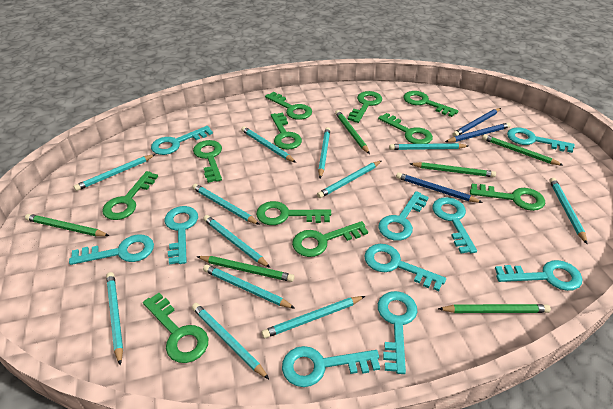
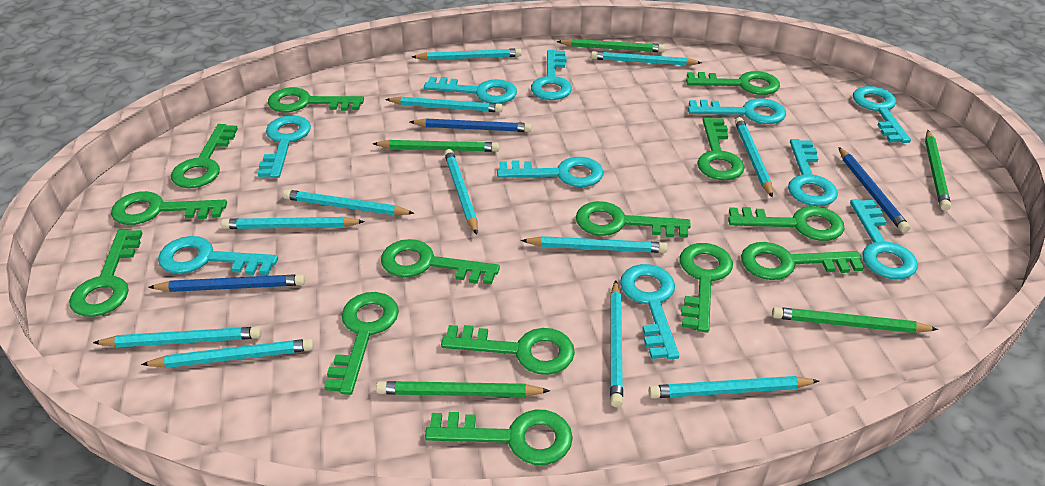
green key: 11 -> 14
green pencil: 6 -> 5

